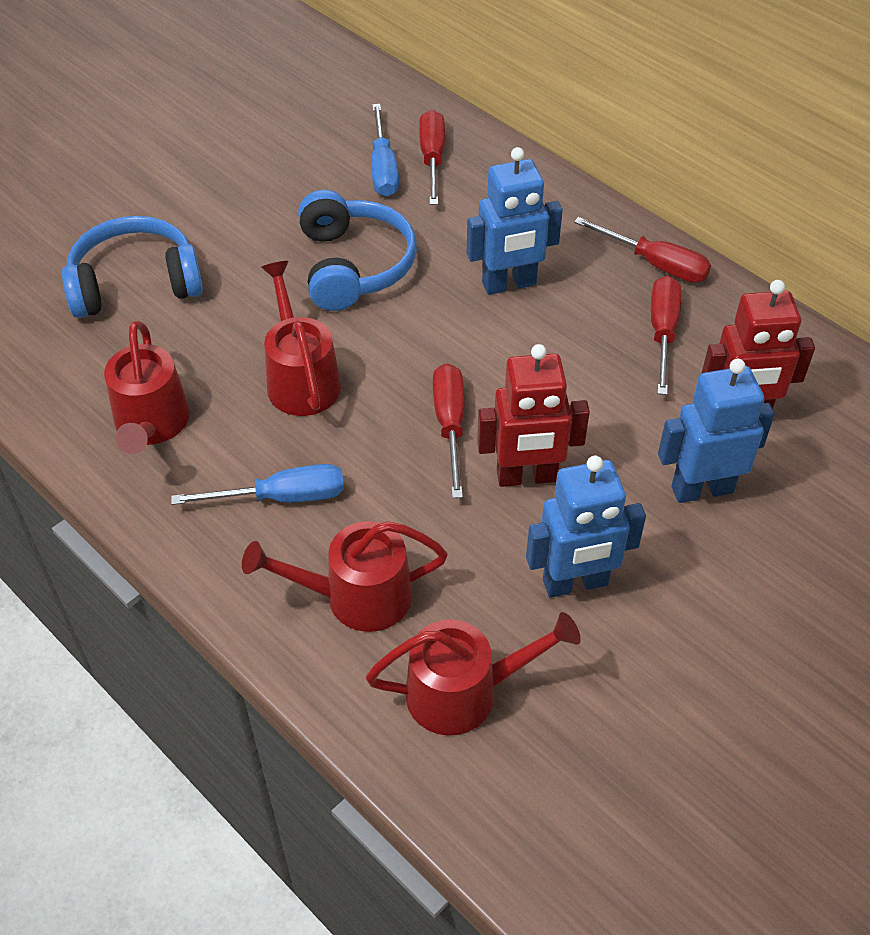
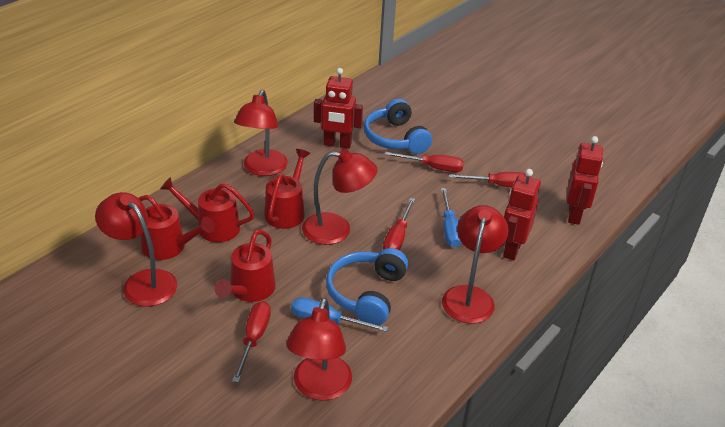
blue robot: 3 -> 0
red lamp: 0 -> 5
red robot: 2 -> 3

